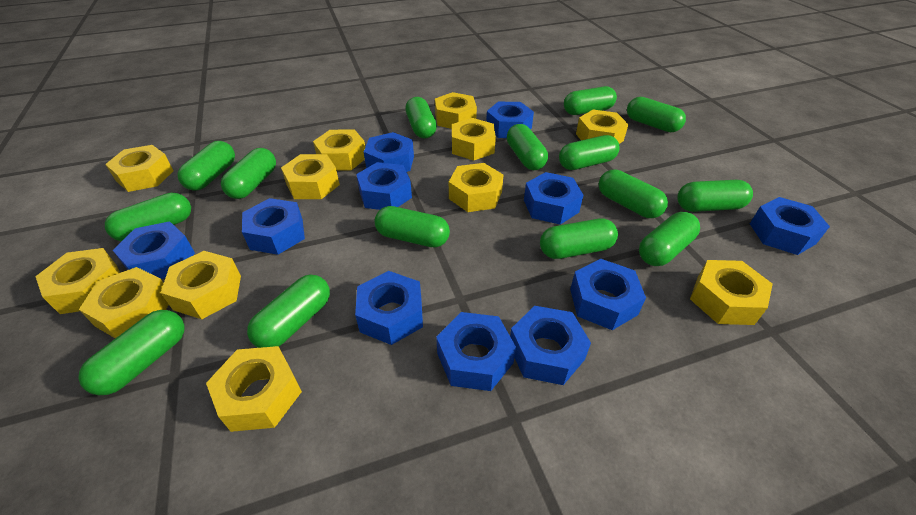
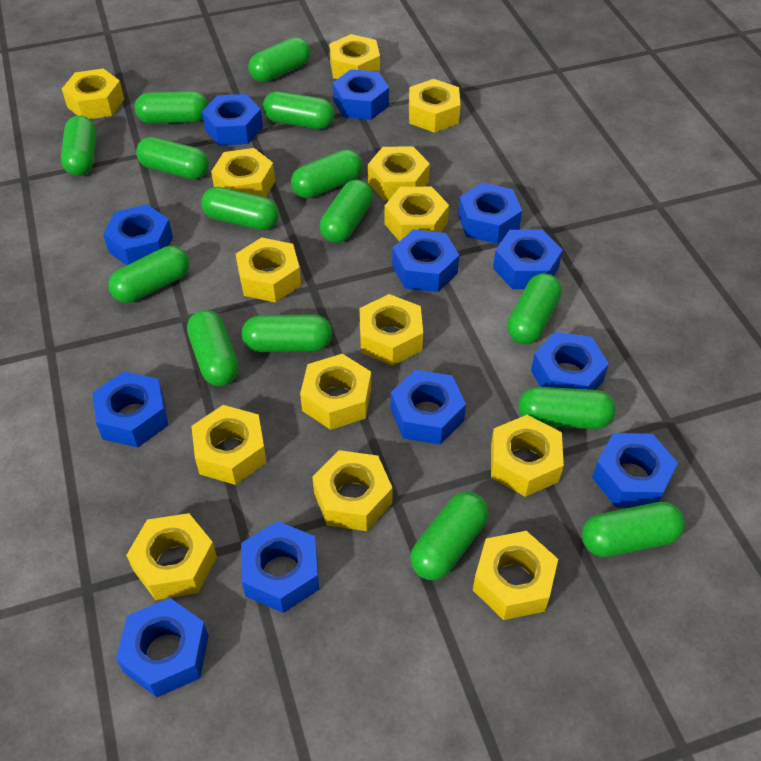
blue nut: 11 -> 12
yellow nut: 12 -> 14

